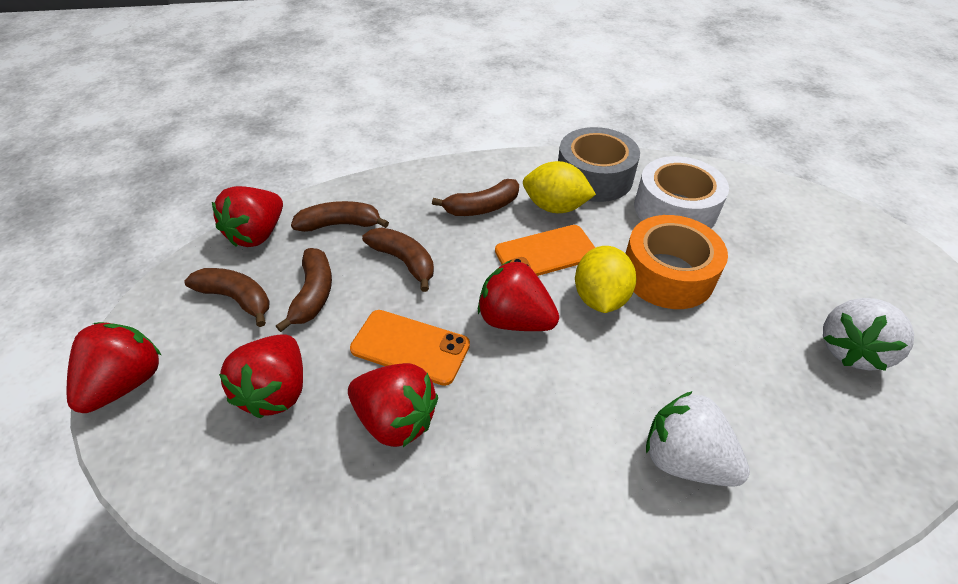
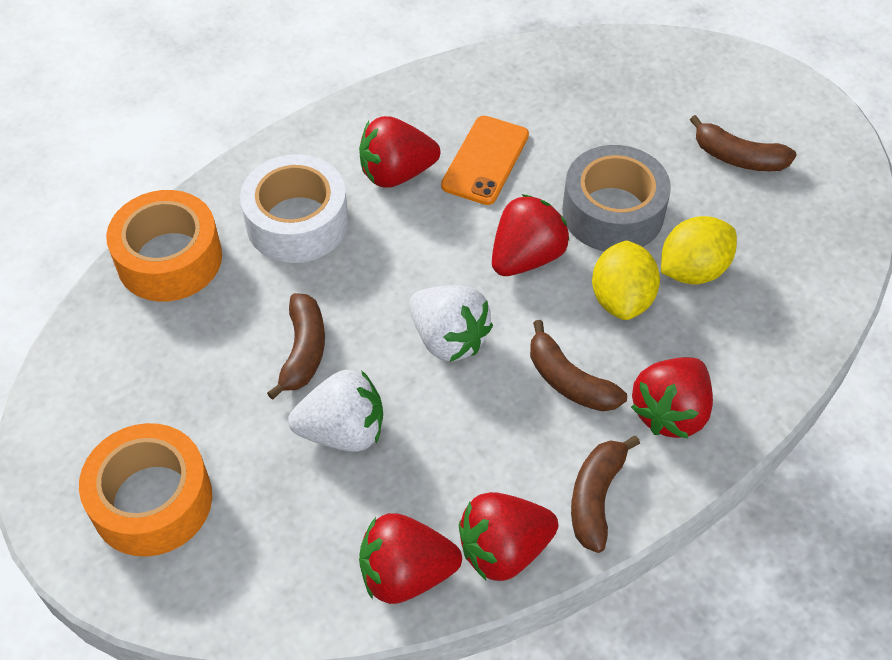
brown banana: 5 -> 4
orange phone: 2 -> 1
orange tape: 1 -> 2

